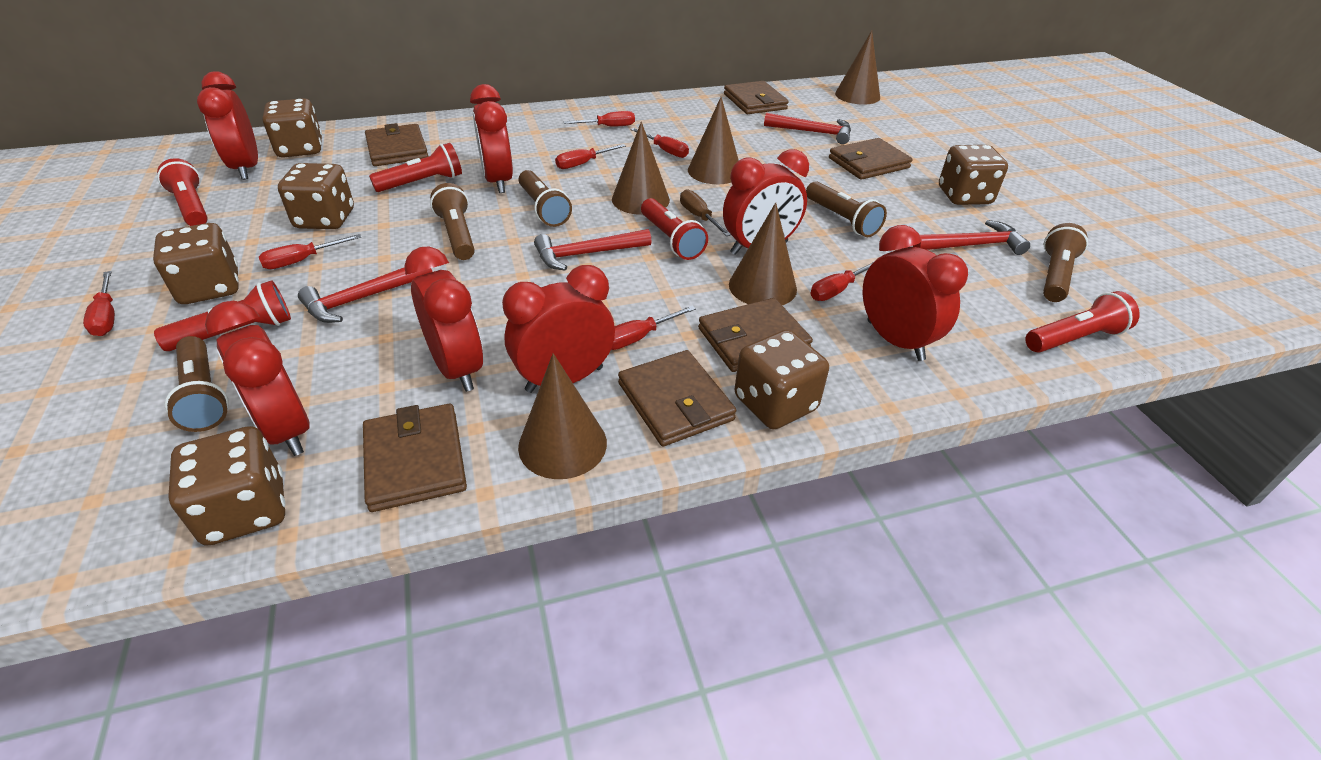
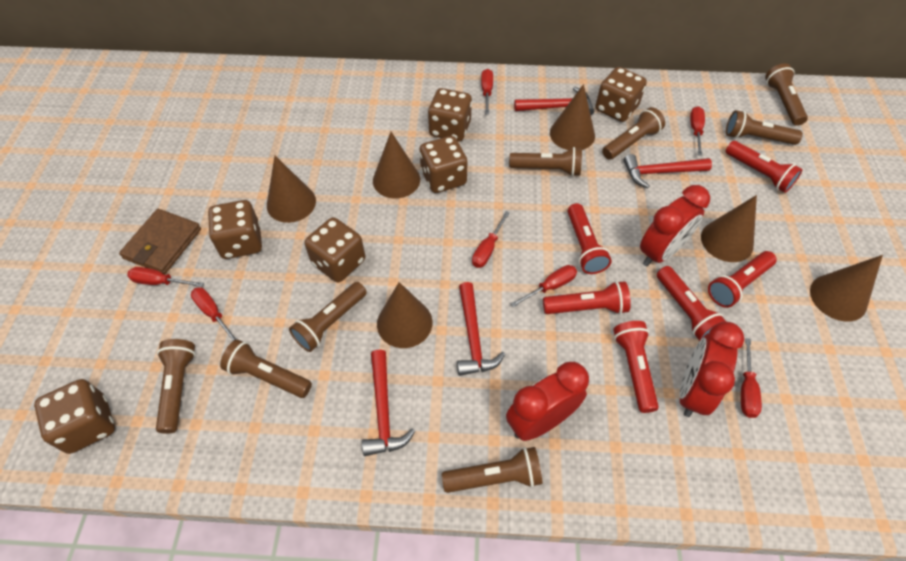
brown cone: 5 -> 6
brown flashlight: 5 -> 8
brown screwdriver: 1 -> 0
brown wallet: 6 -> 1
red clock: 7 -> 3
red flashlight: 5 -> 6

